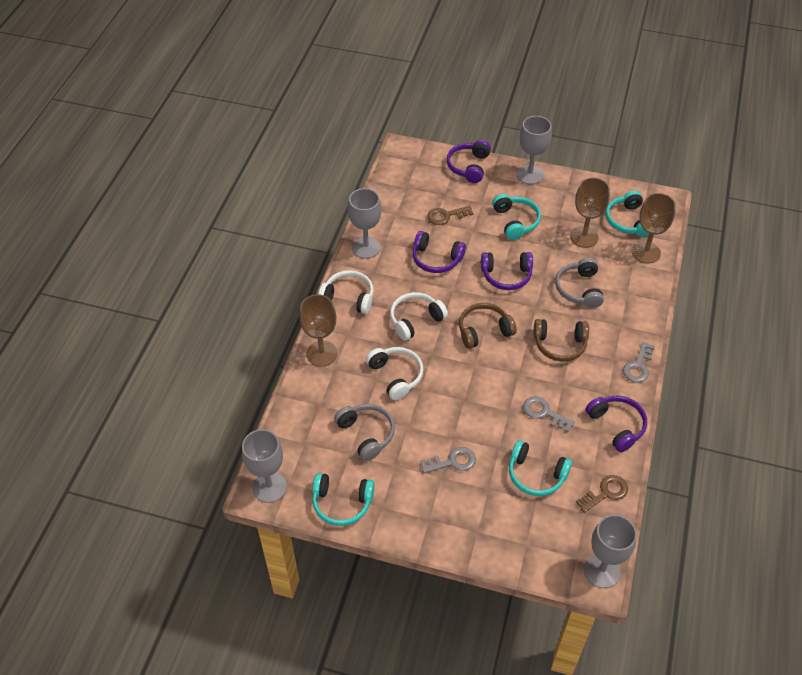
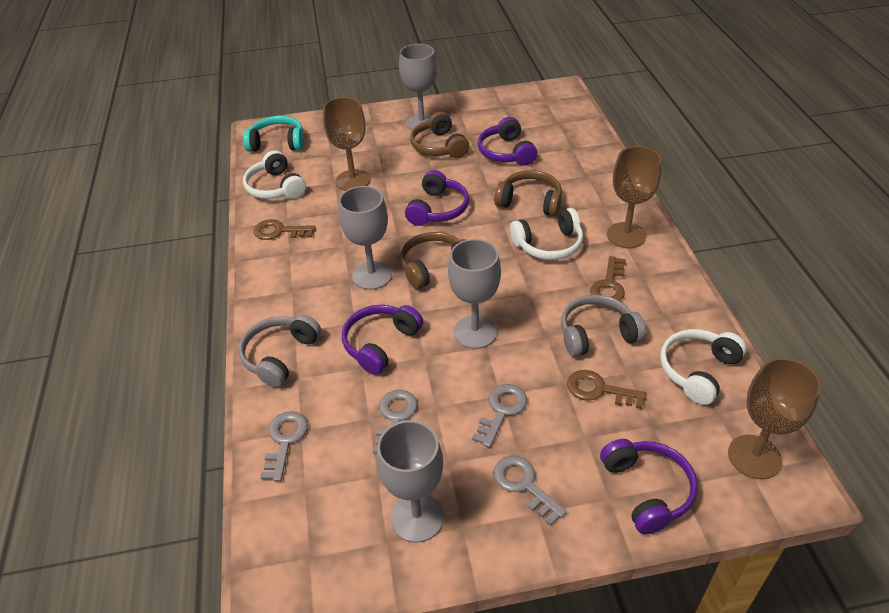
brown headphones: 2 -> 3
brown key: 2 -> 3
grey key: 3 -> 4
turquoise headphones: 4 -> 1

